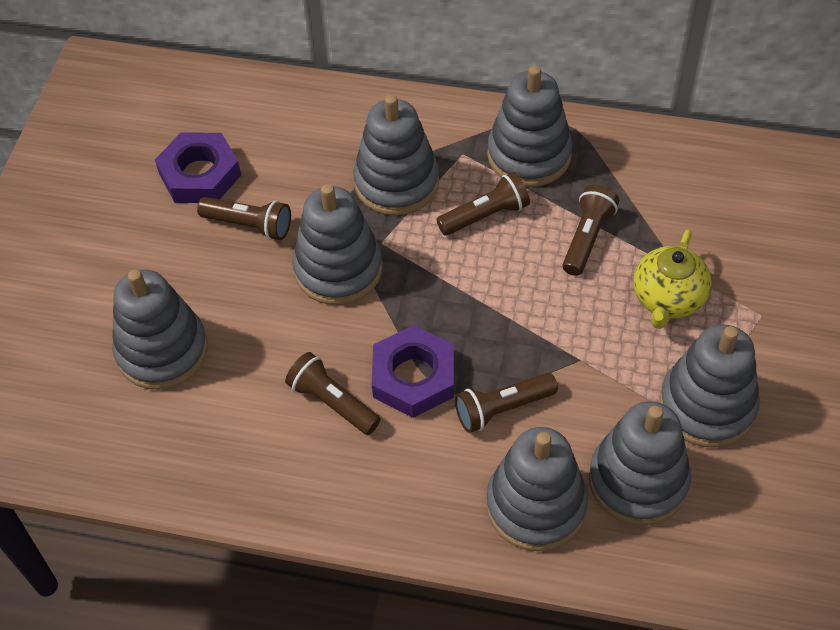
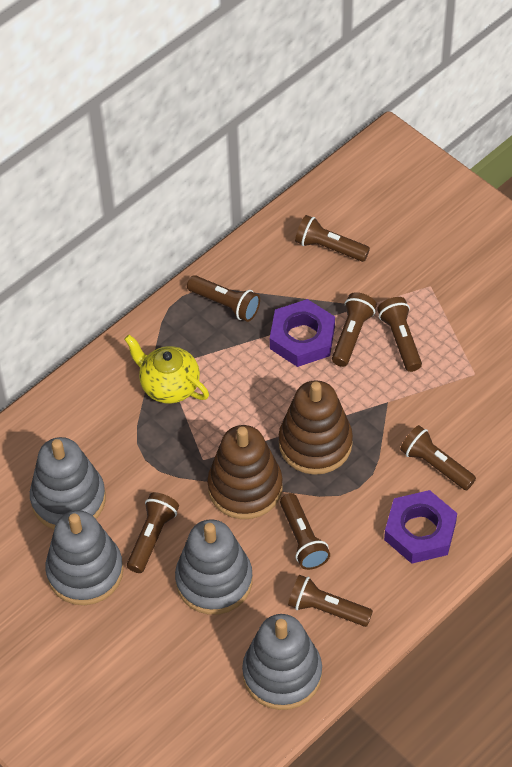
brown flashlight: 5 -> 8
brown stacking toy: 0 -> 2
grey stacking toy: 7 -> 4

